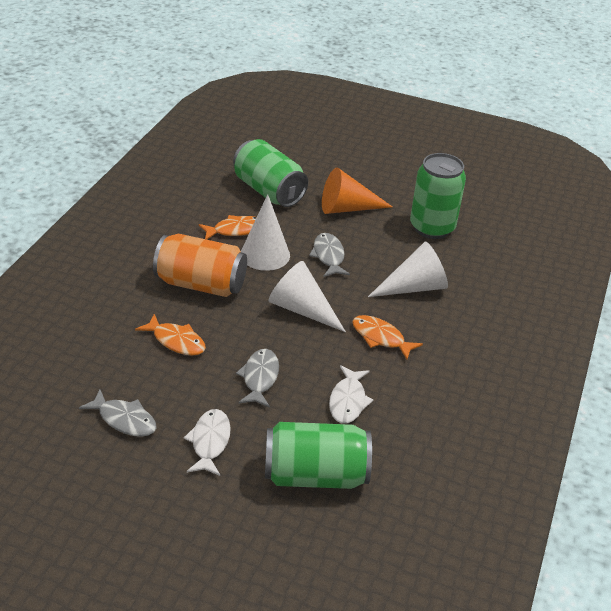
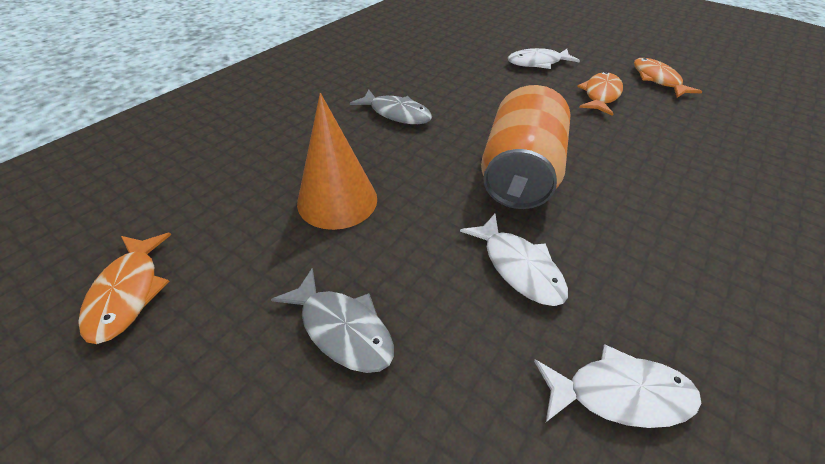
green can: 3 -> 0
grey fish: 3 -> 2
white cone: 3 -> 0
white fish: 2 -> 3

